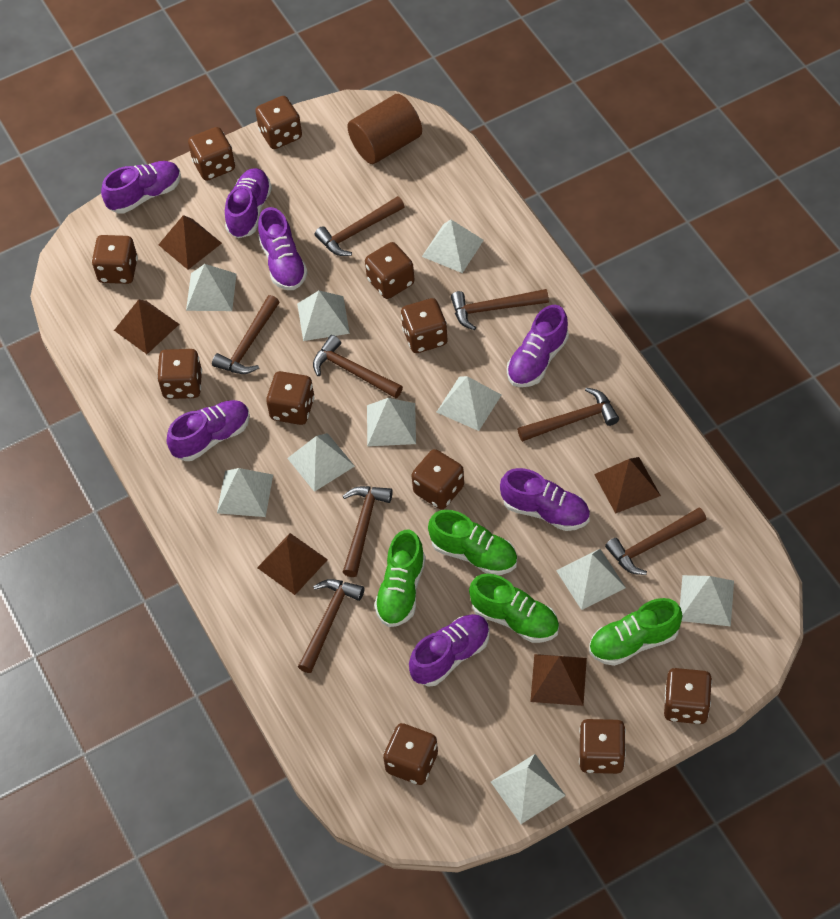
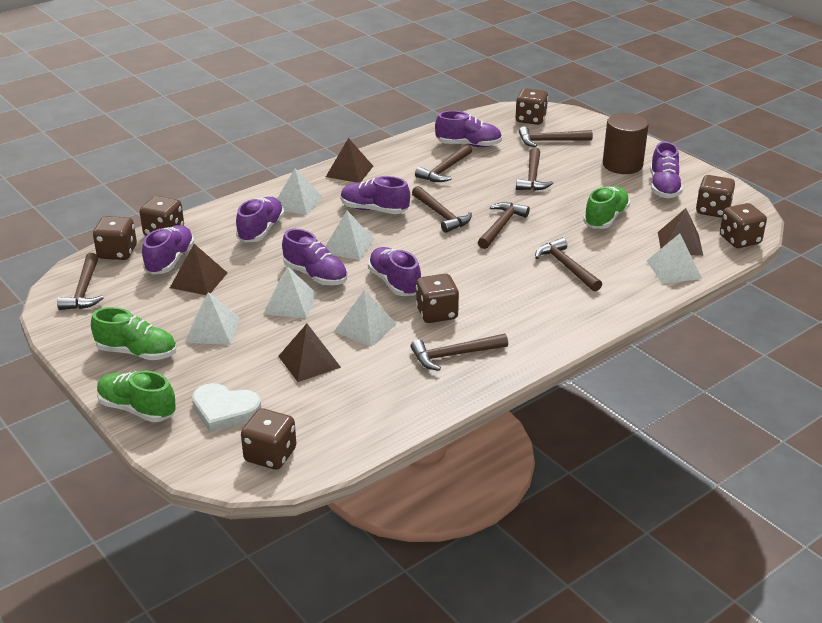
brown dice: 11 -> 7
brown pyramid: 5 -> 4
green shoe: 4 -> 3
white heart: 0 -> 1
white pyramid: 10 -> 6

